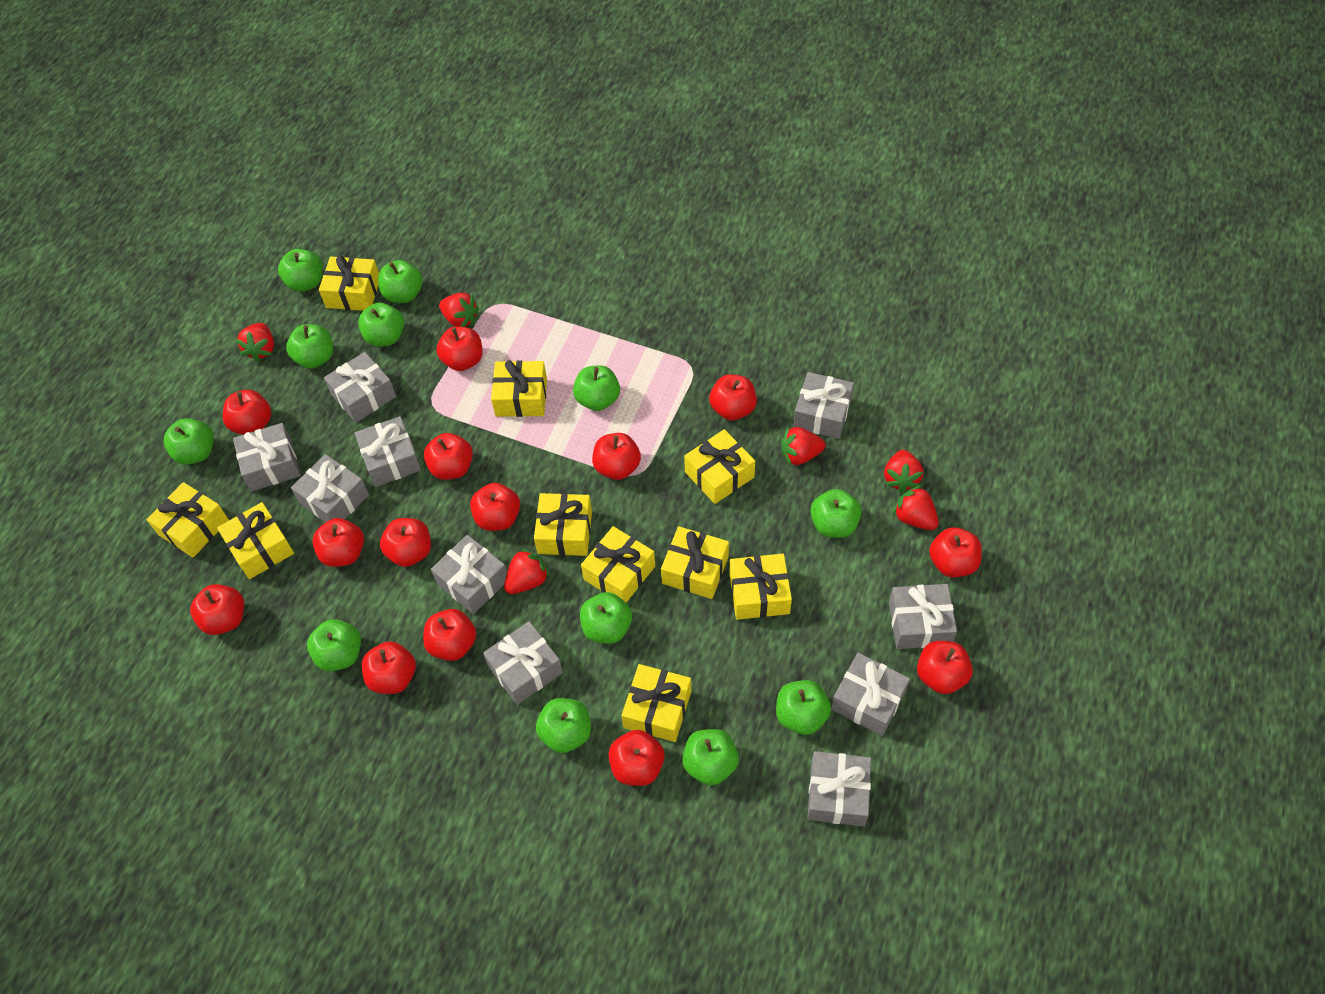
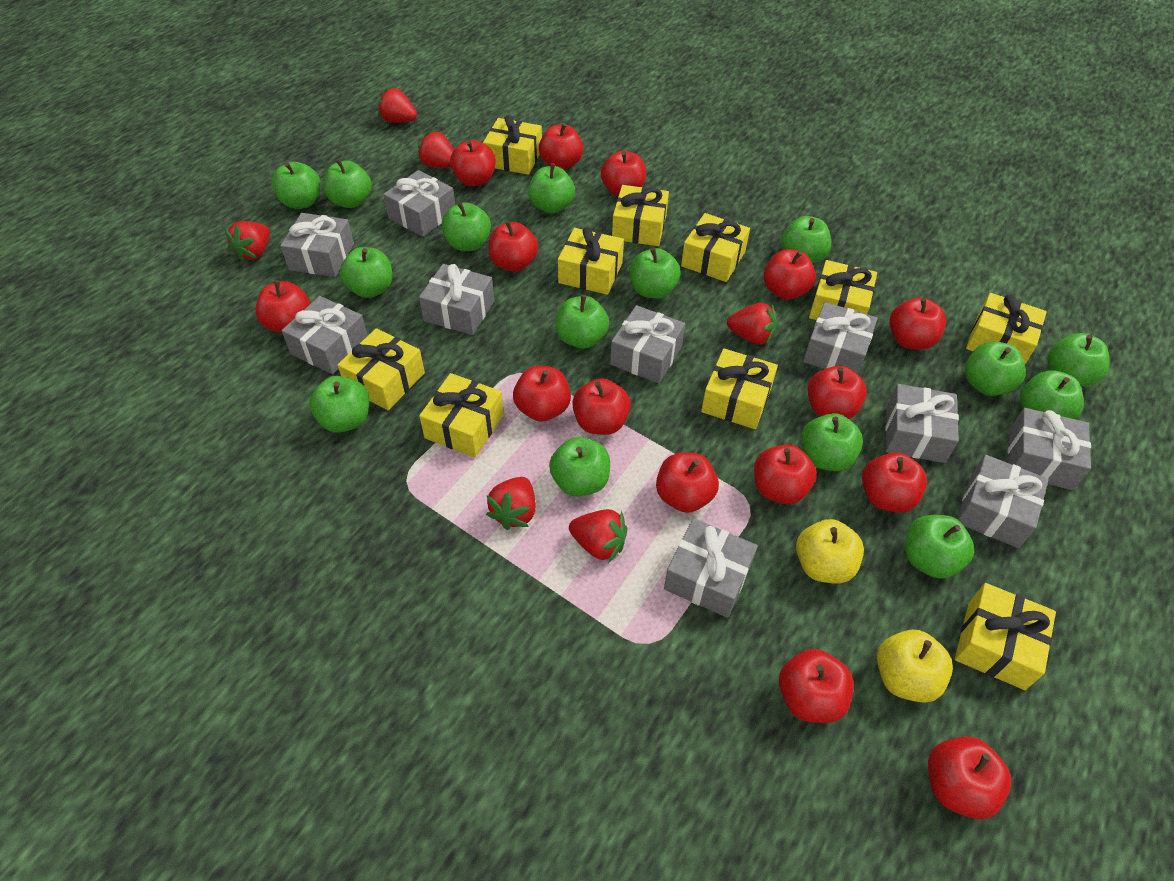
green apple: 12 -> 15
red apple: 14 -> 15
yellow apple: 0 -> 2

